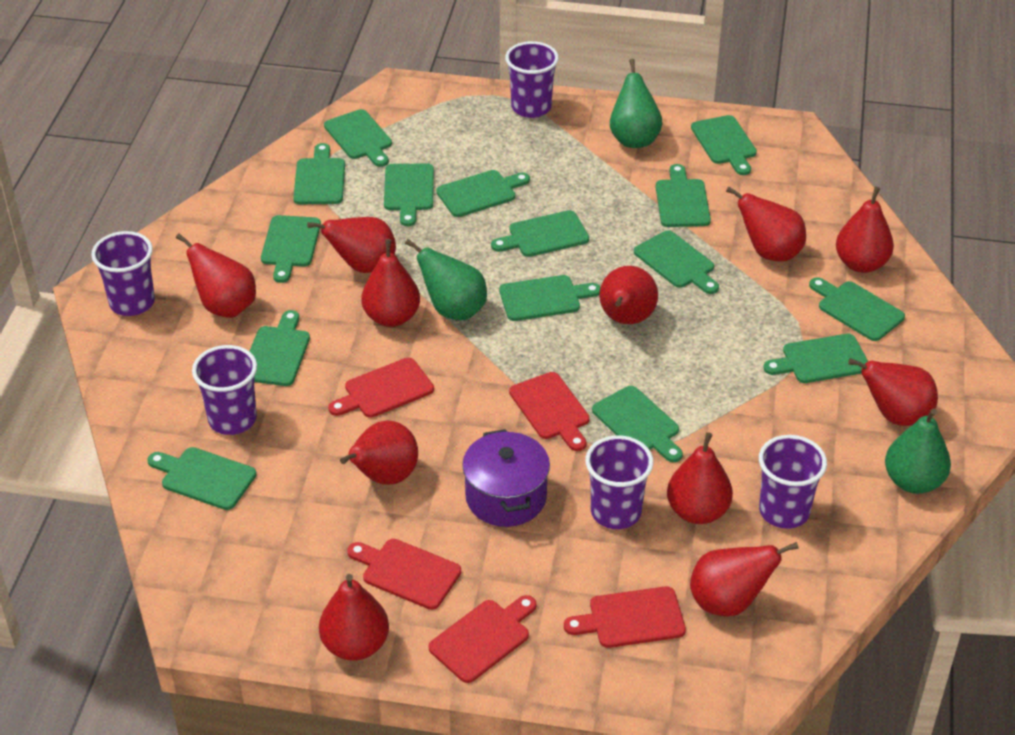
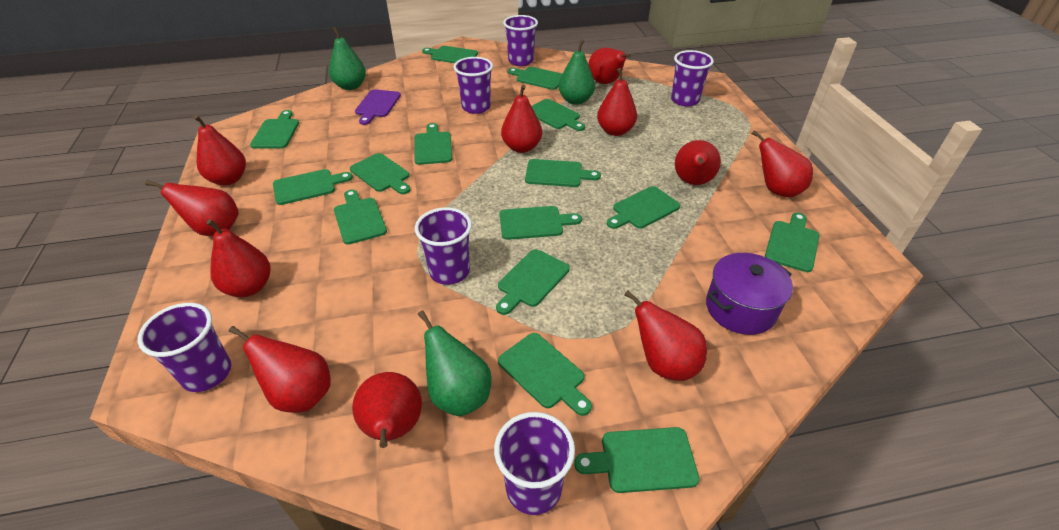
purple cup: 5 -> 6
purple cutting board: 0 -> 1
red cutting board: 5 -> 0

